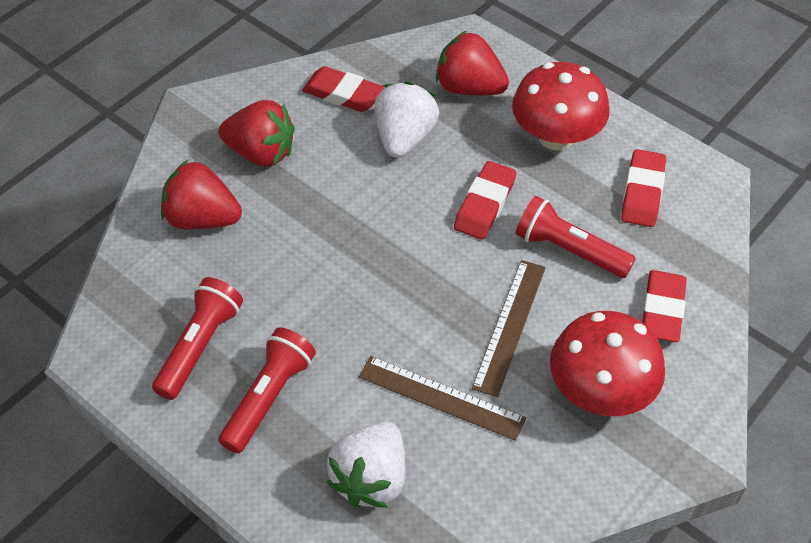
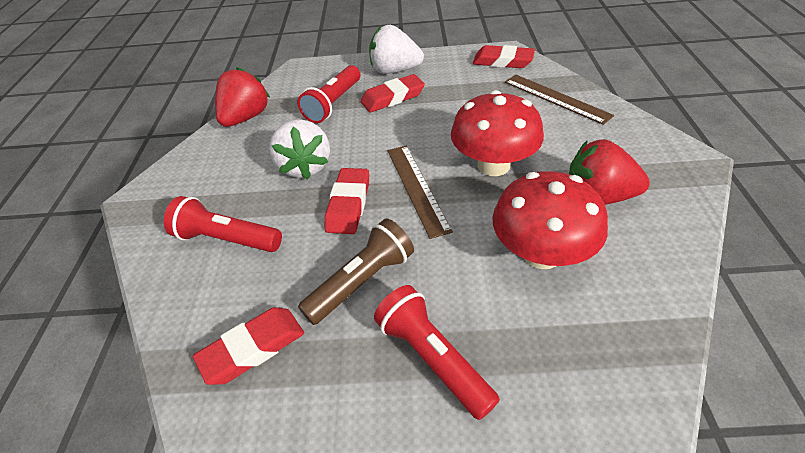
brown flashlight: 0 -> 1
red strawberry: 3 -> 2

